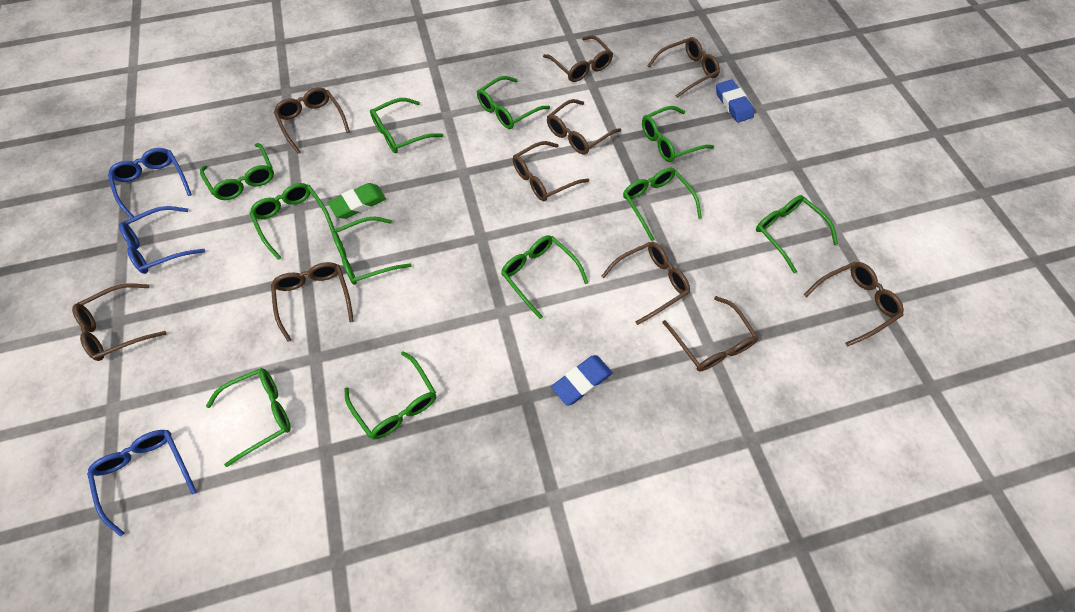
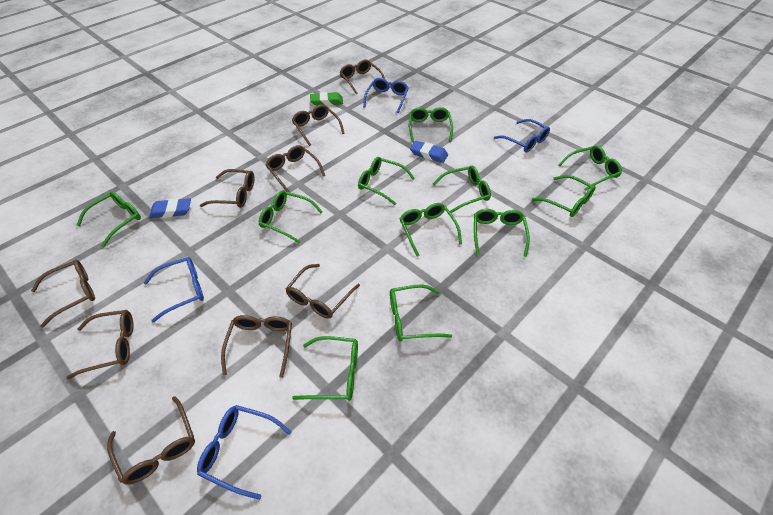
blue glasses: 3 -> 4
brown glasses: 10 -> 9

